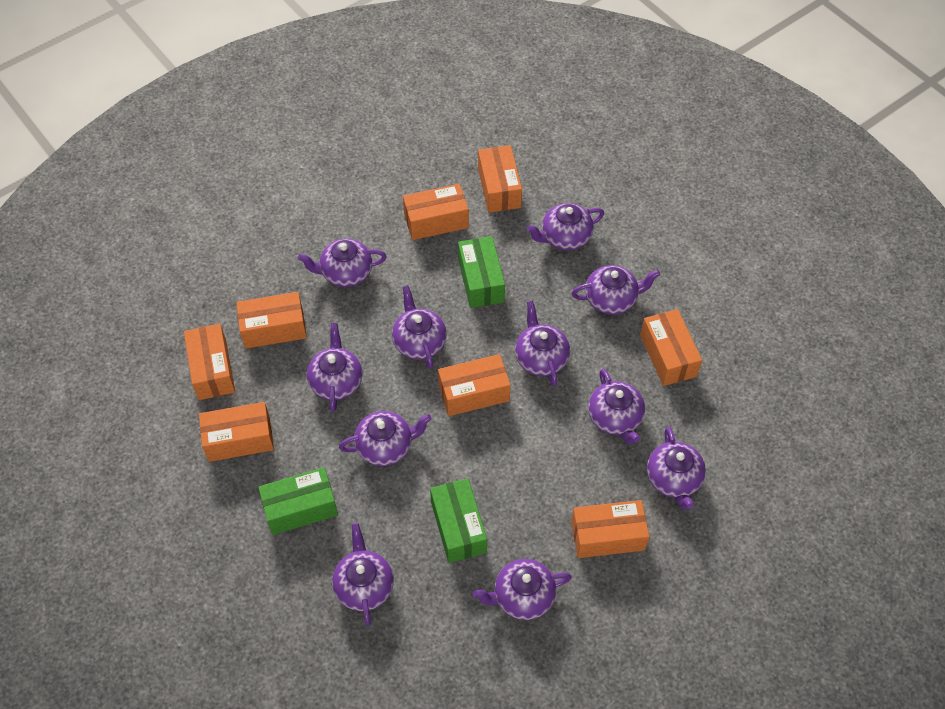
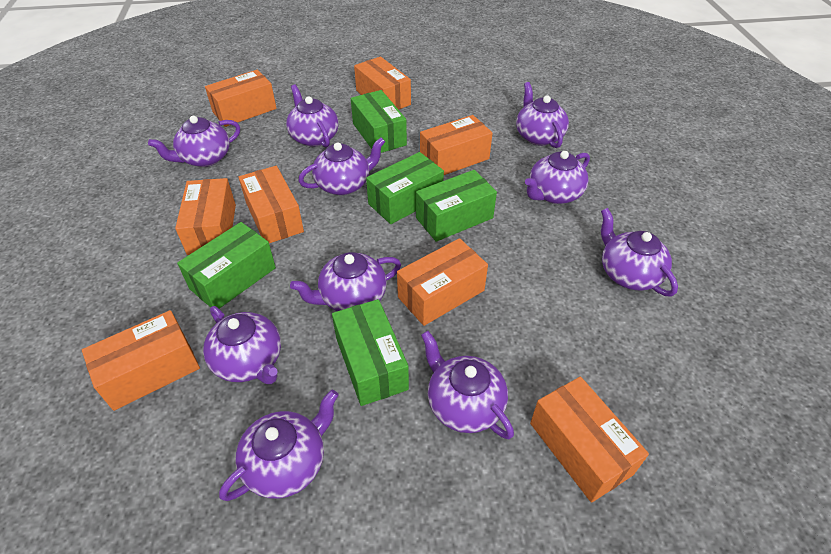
green box: 3 -> 5
purple teapot: 11 -> 10

